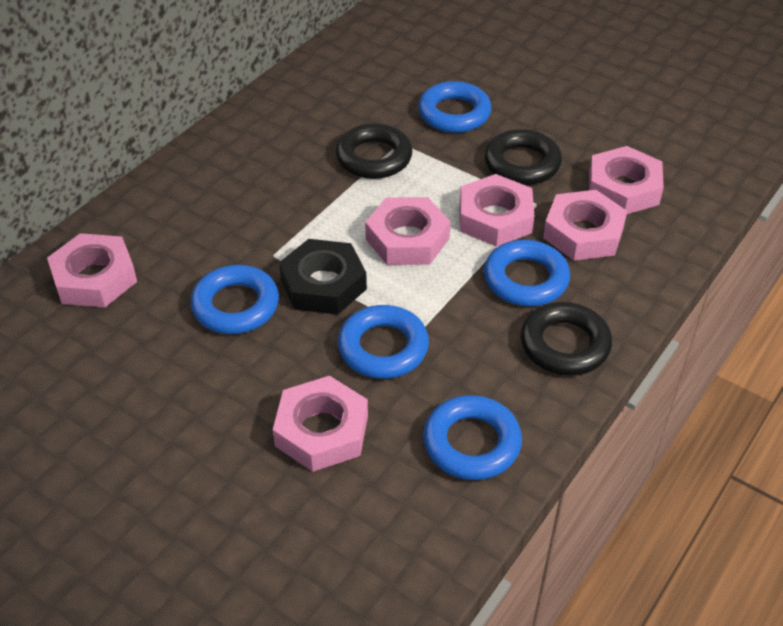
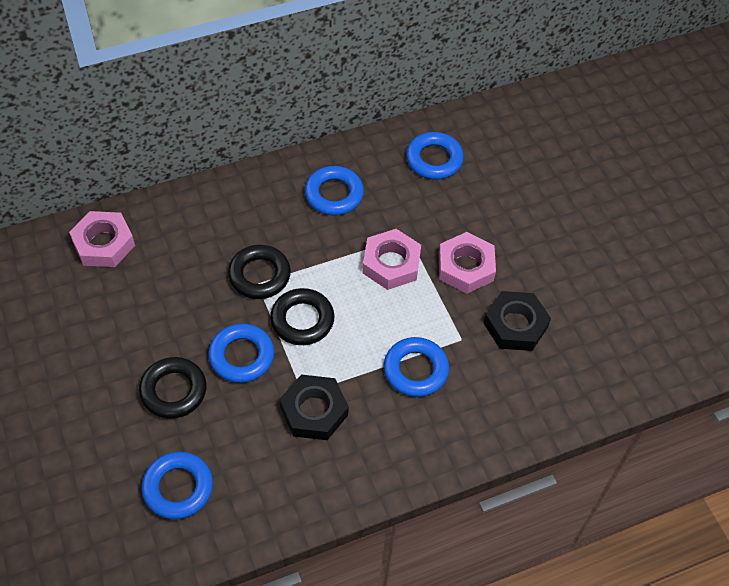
black nut: 1 -> 2
pink nut: 6 -> 3

